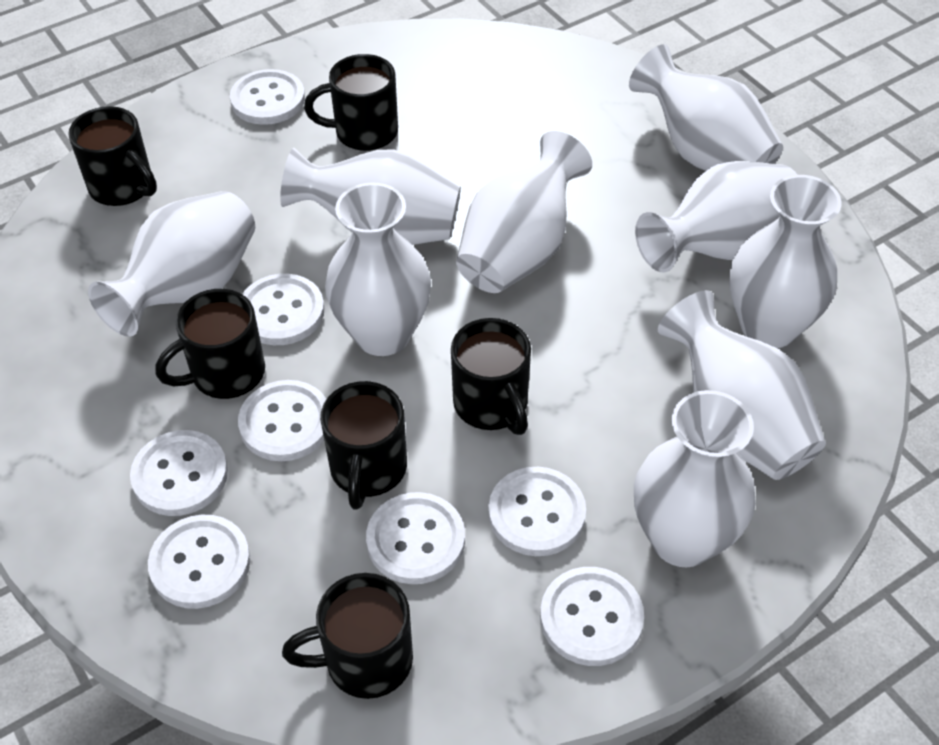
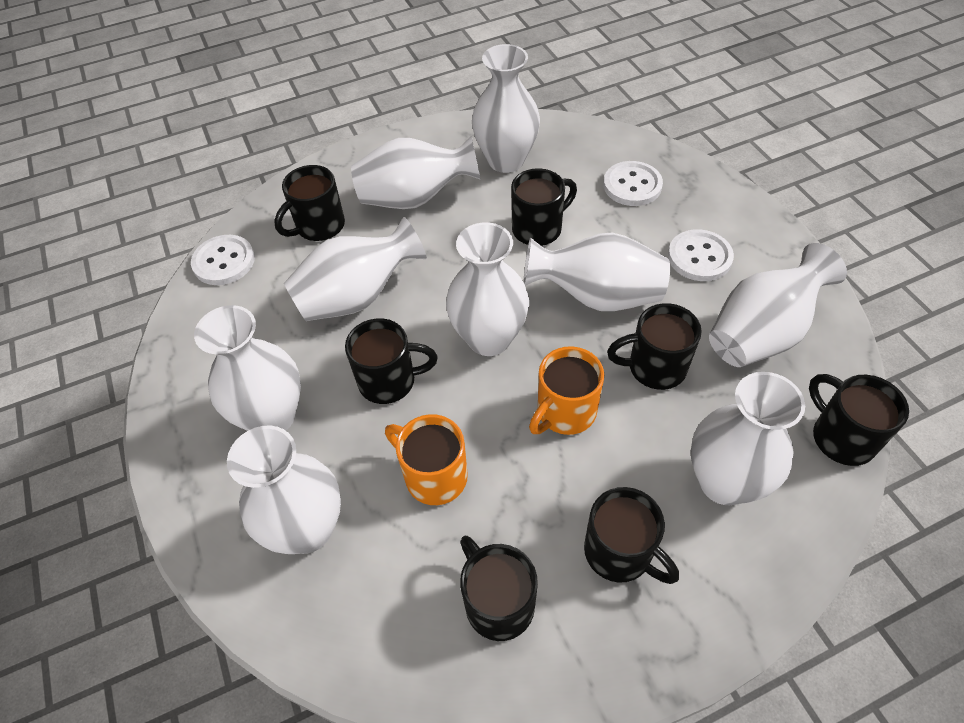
black mug: 6 -> 7
orange mug: 0 -> 2
white button: 8 -> 3

